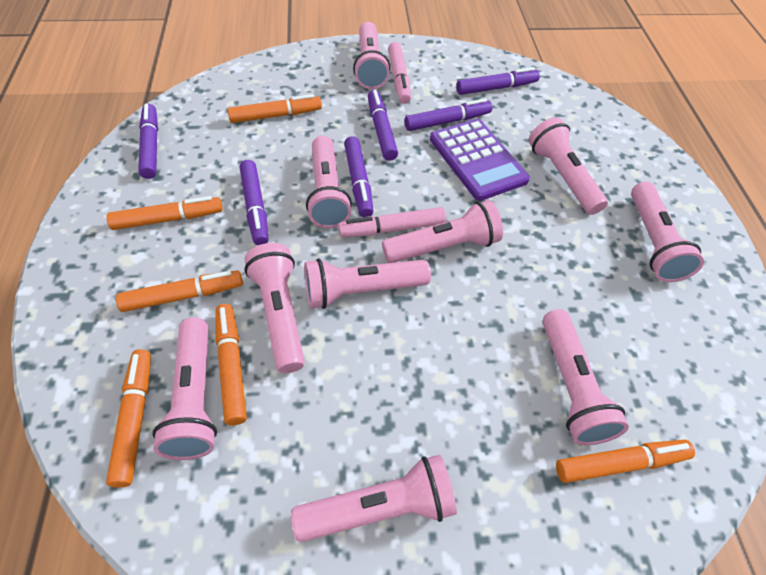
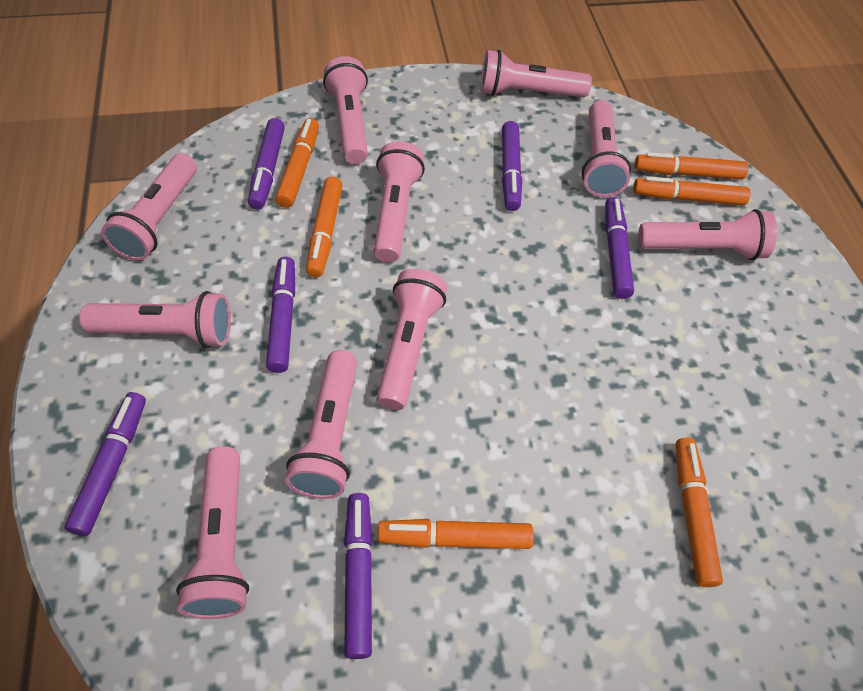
pink marker: 2 -> 0
purple calculator: 1 -> 0

